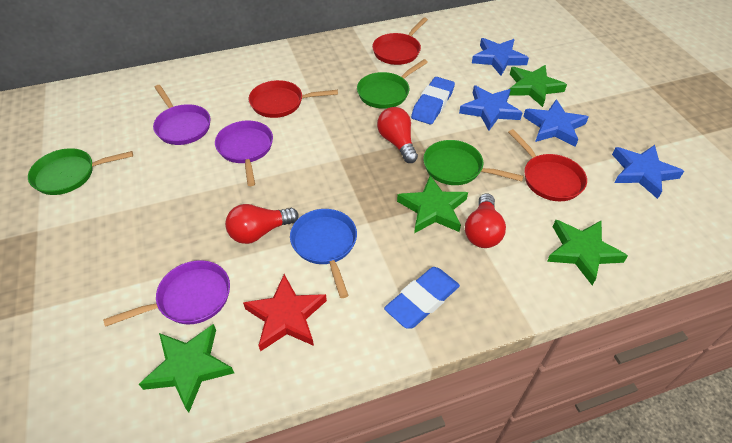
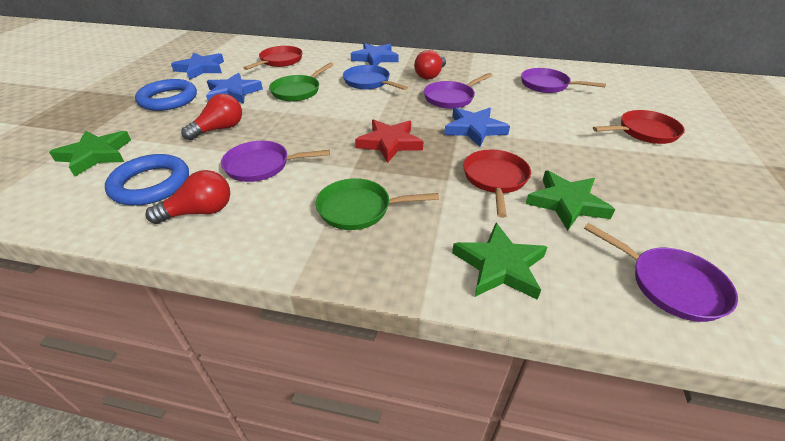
blue eraser: 2 -> 0
blue ring: 0 -> 2
green pan: 3 -> 2
green star: 4 -> 3
purple pan: 3 -> 4

